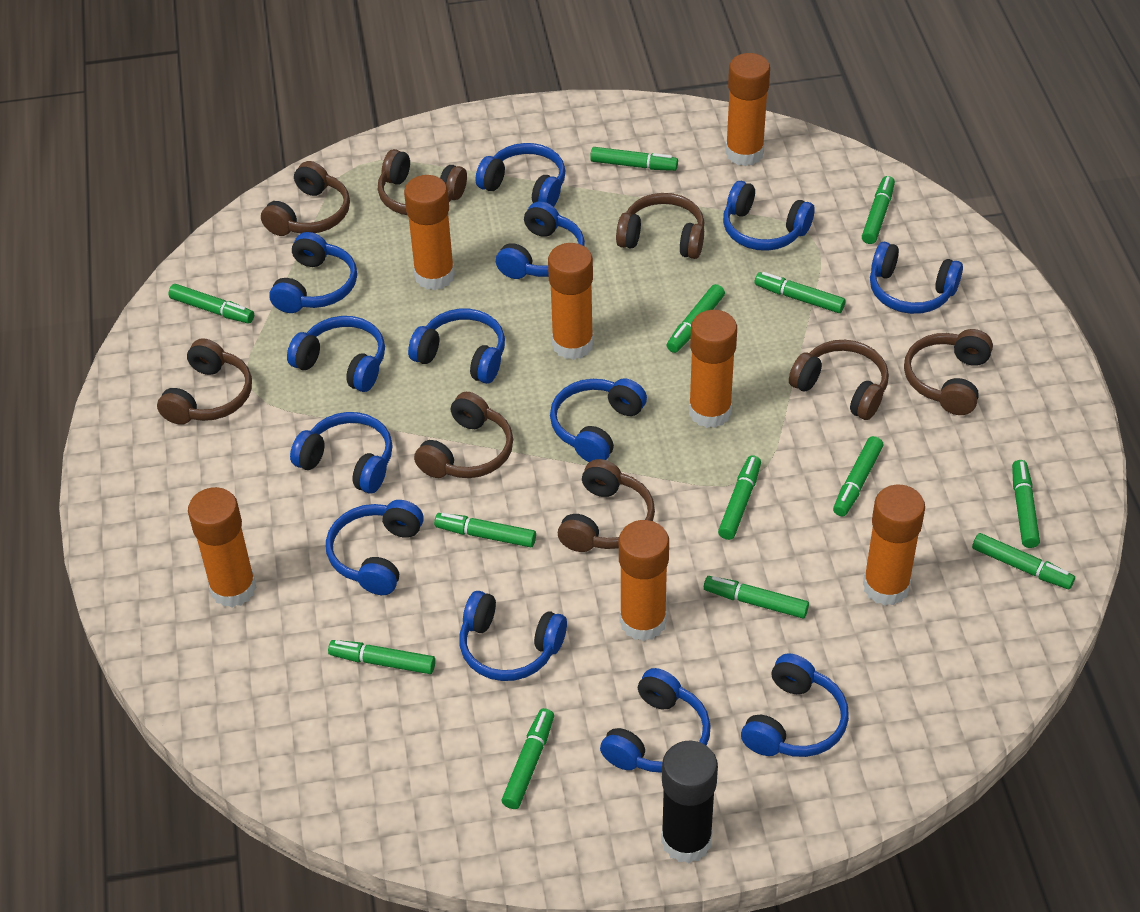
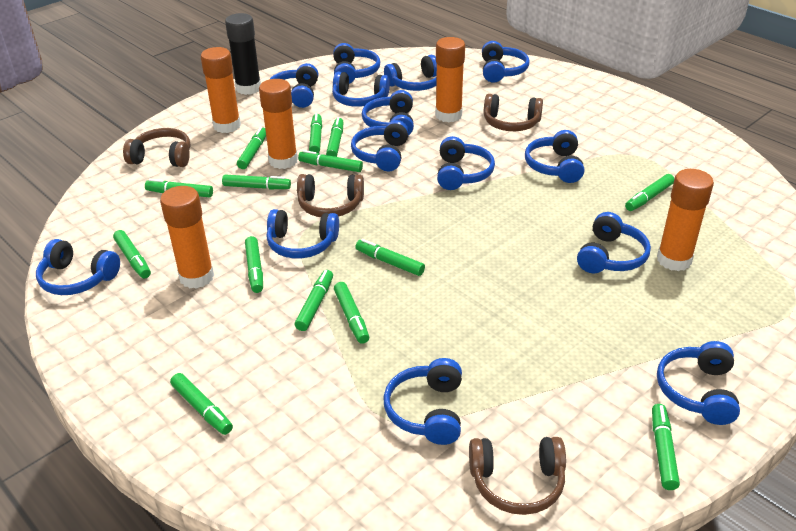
blue headphones: 13 -> 14
brown headphones: 8 -> 4
green marker: 13 -> 14
orange glue stick: 7 -> 5

